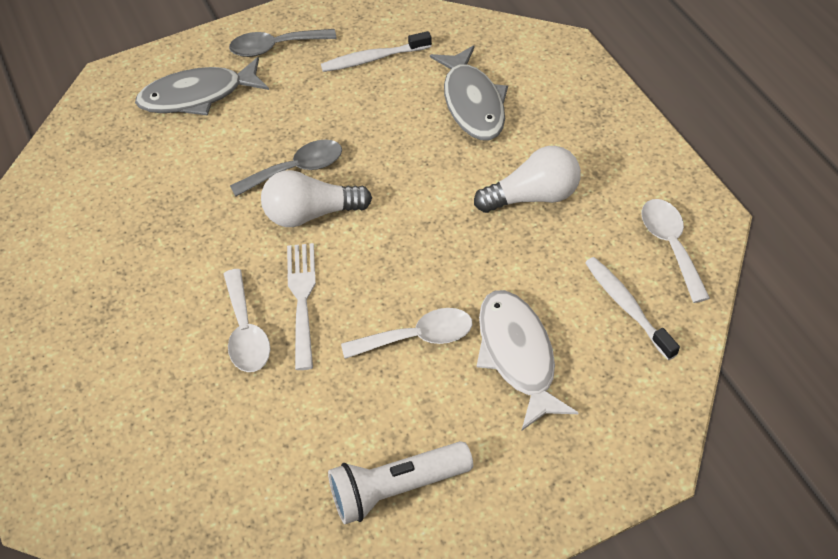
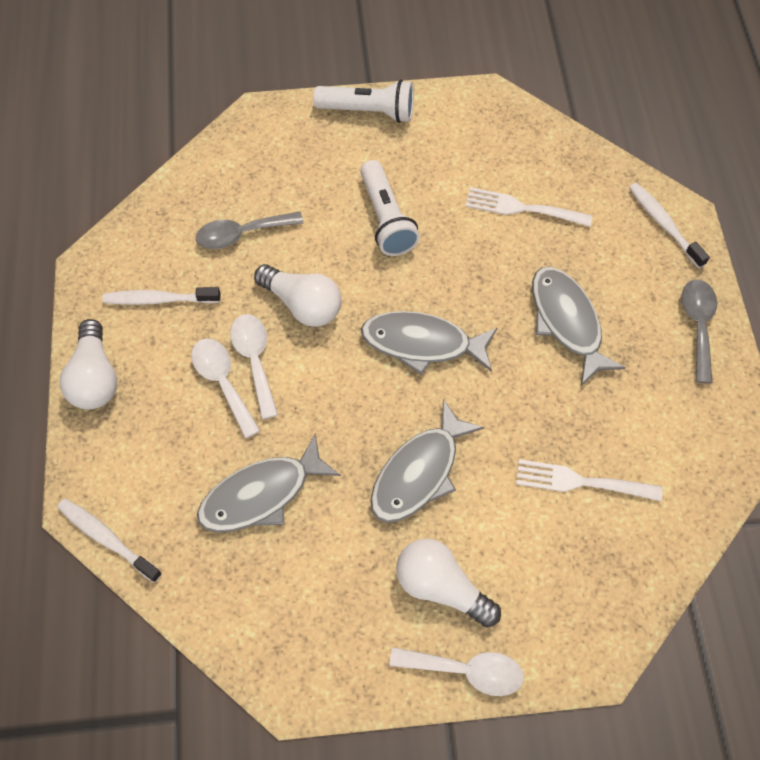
grey fish: 2 -> 4
white fish: 1 -> 0
white flashlight: 1 -> 2
white fork: 1 -> 2
white light bulb: 2 -> 3
white toothbrush: 2 -> 3

